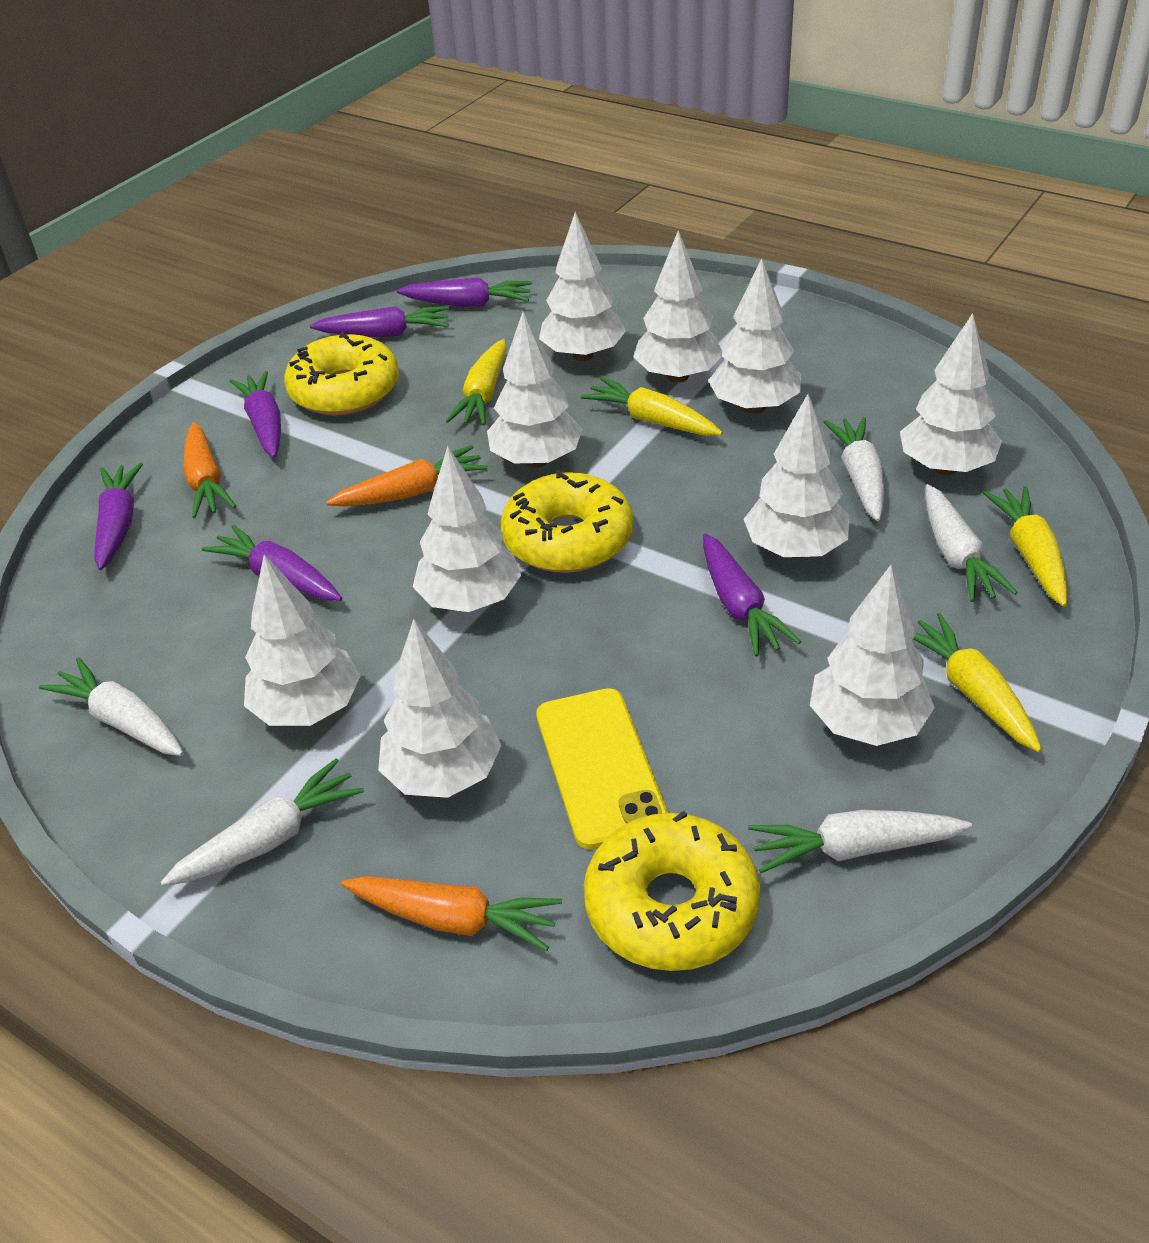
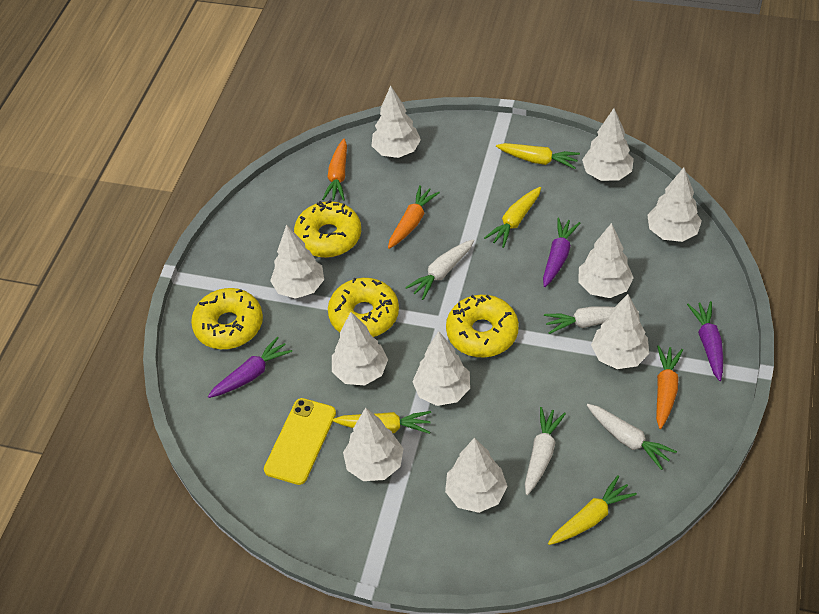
purple carrot: 6 -> 3
white carrot: 5 -> 4
yellow donut: 3 -> 4

